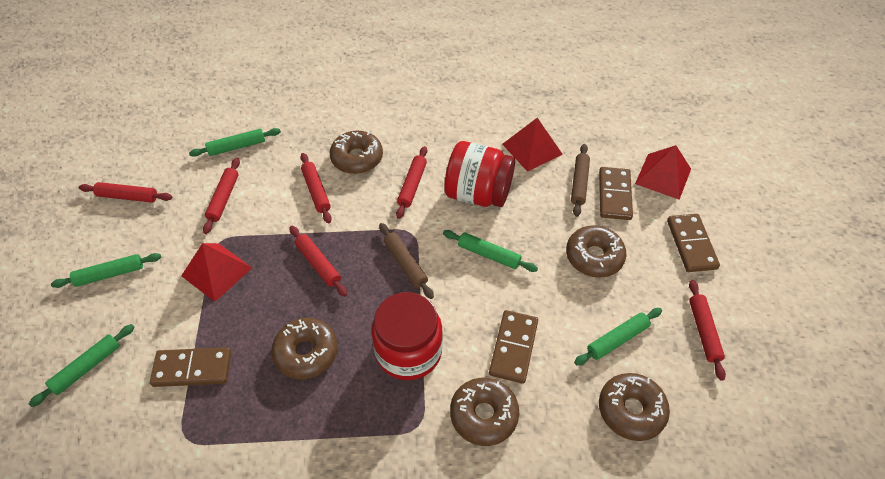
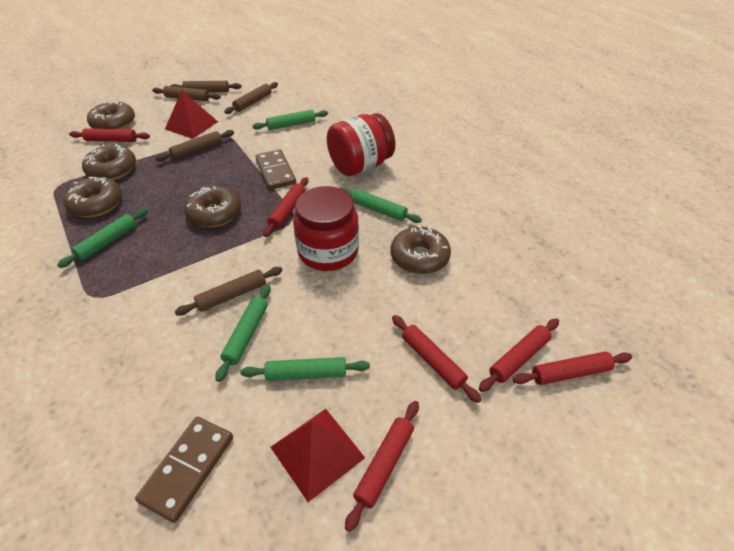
brown domino: 4 -> 2
brown rolling pin: 2 -> 5
red pyramid: 3 -> 2

